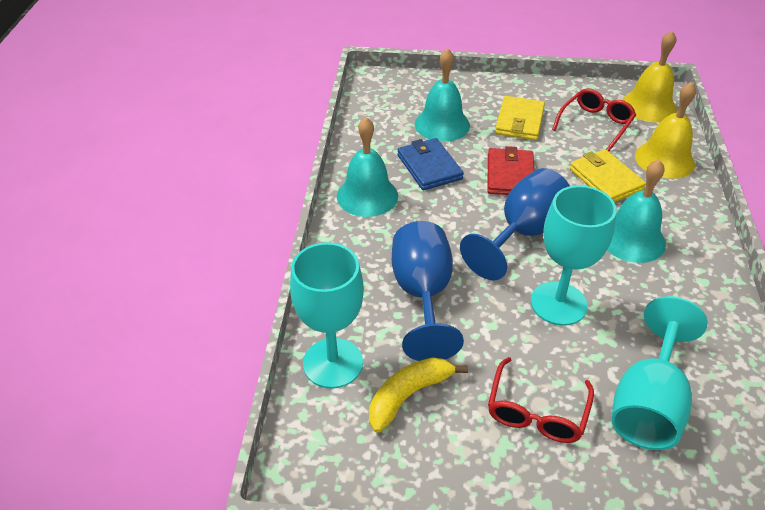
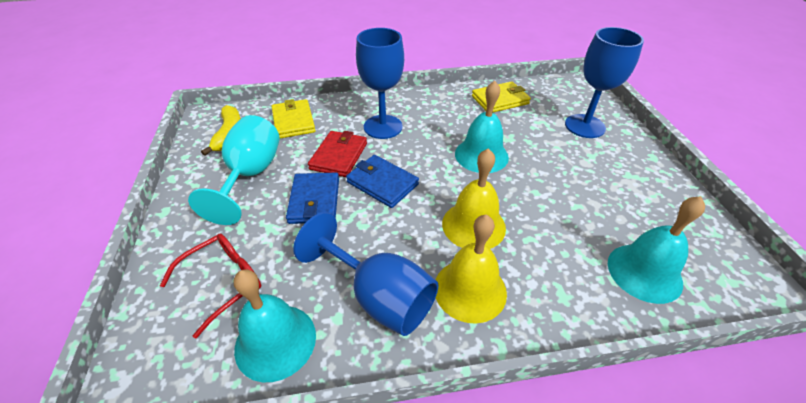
blue goblet: 2 -> 3
blue wallet: 1 -> 2
red glasses: 2 -> 1
turquoise goblet: 3 -> 1

